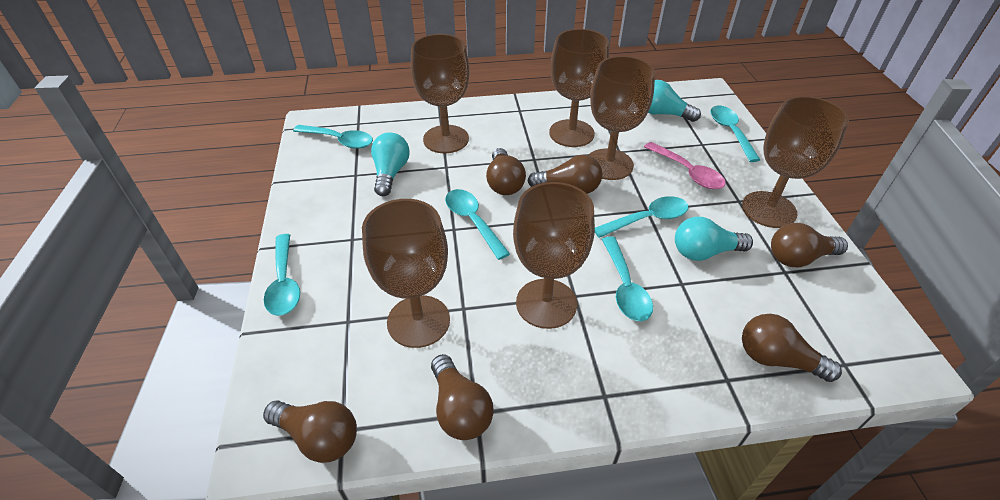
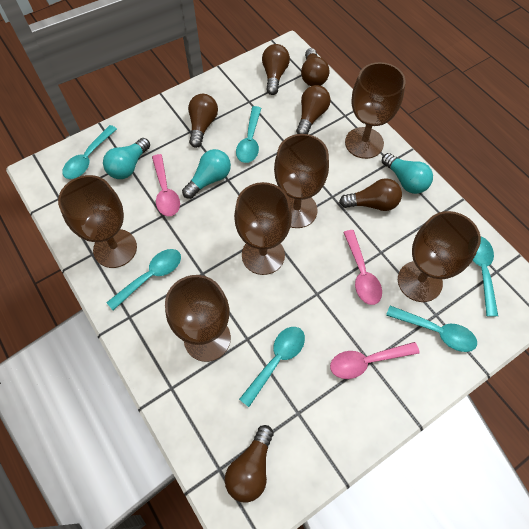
pink spoon: 1 -> 3

